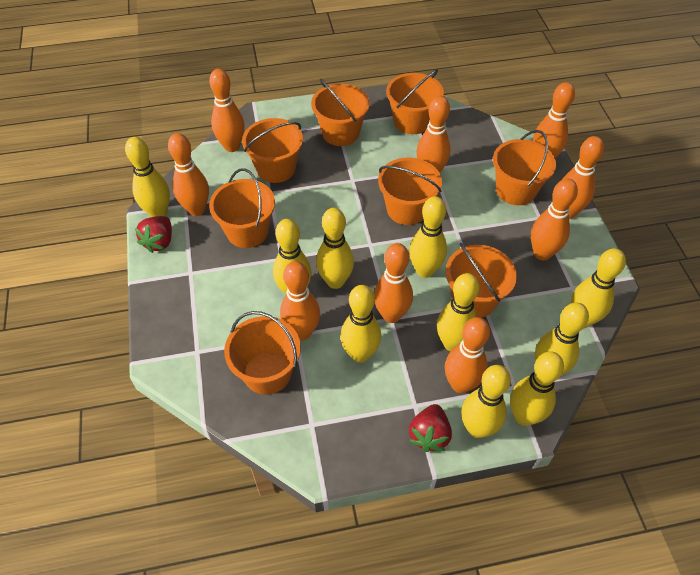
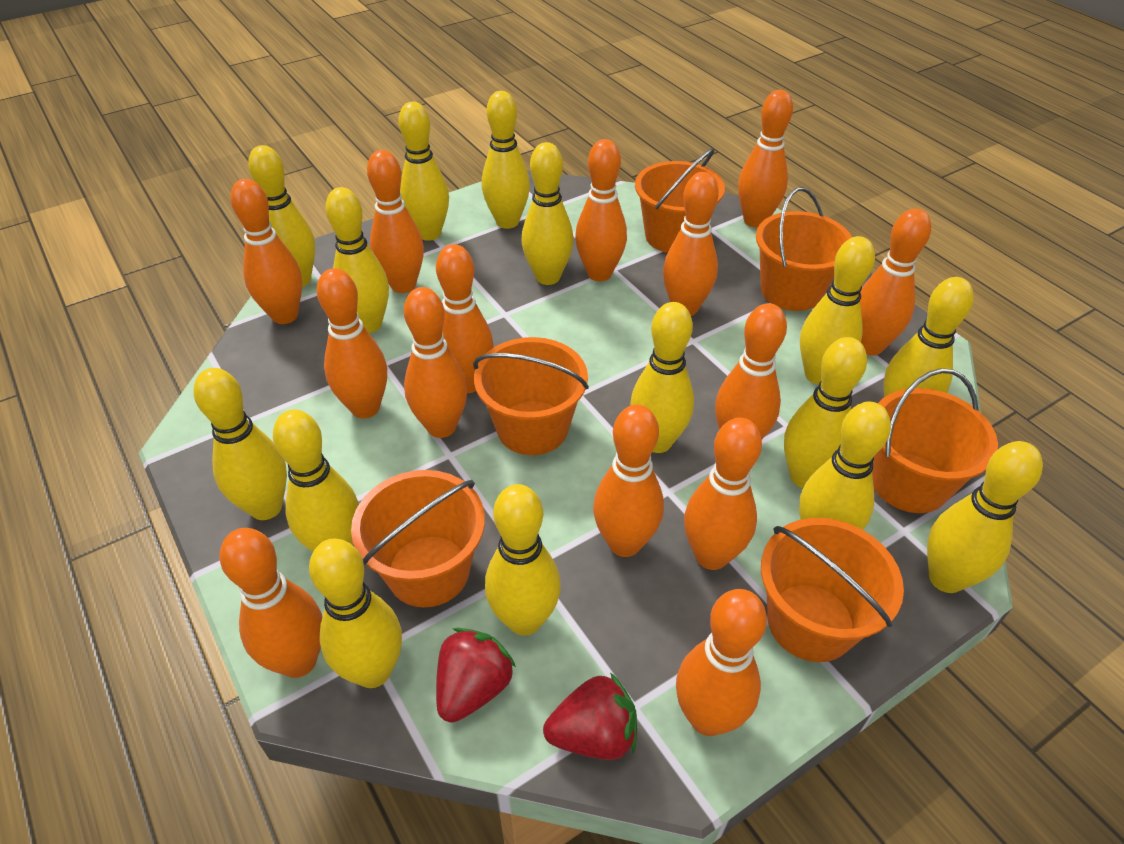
orange bowling pin: 9 -> 14
orange bucket: 8 -> 6
yellow bowling pin: 10 -> 15

